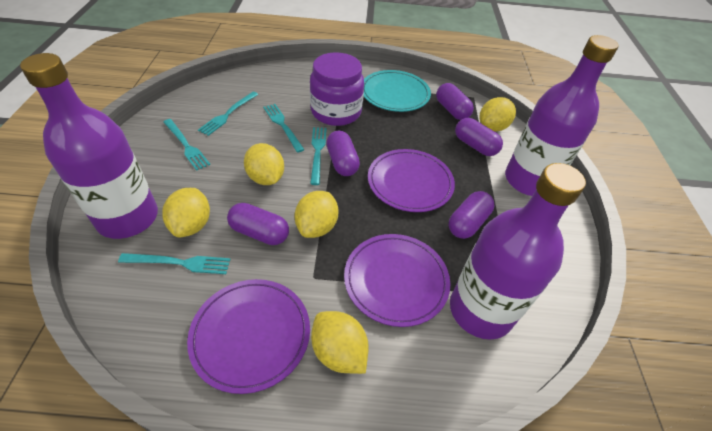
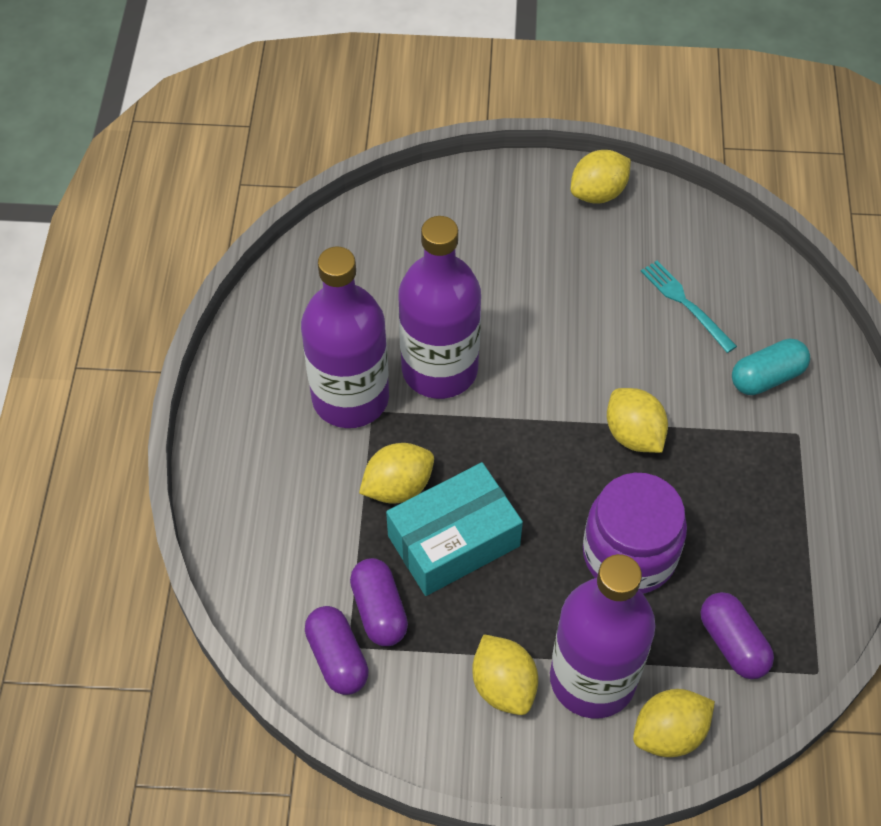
purple capsule: 5 -> 3
purple plate: 3 -> 0
turquoise box: 0 -> 1
turquoise capsule: 0 -> 1
turquoise fork: 5 -> 1
turquoise plate: 1 -> 0

